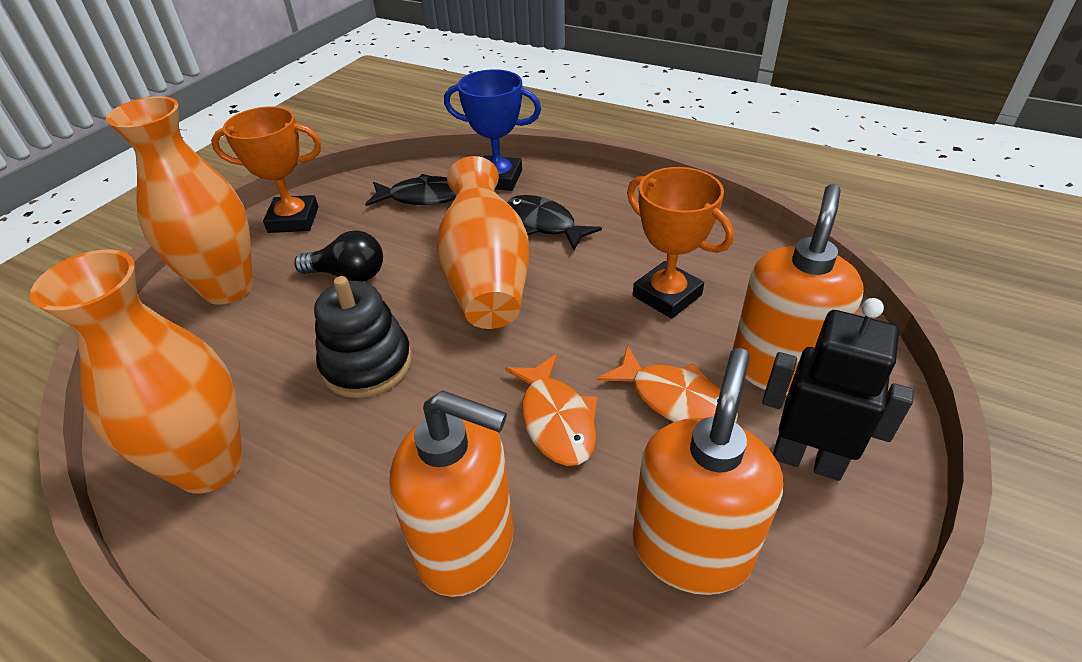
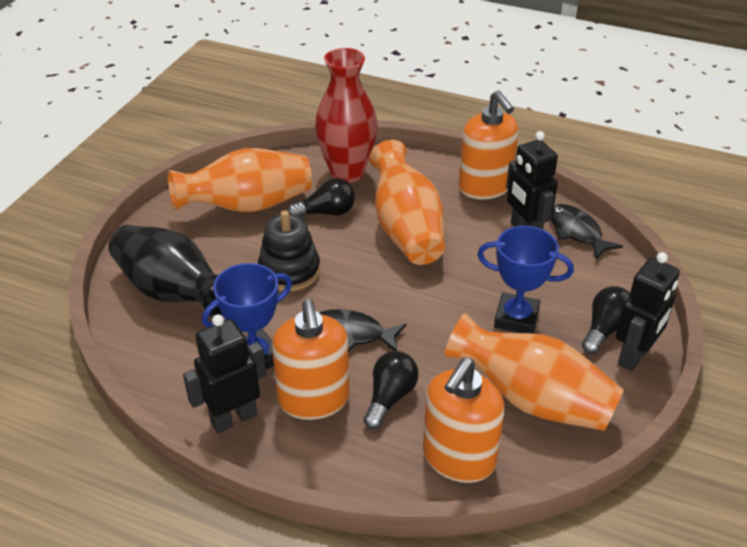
black light bulb: 1 -> 3
black robot: 1 -> 3
black vase: 0 -> 1
blue trophy: 1 -> 2
orange fish: 2 -> 0
orange trophy: 2 -> 0
red vase: 0 -> 1

